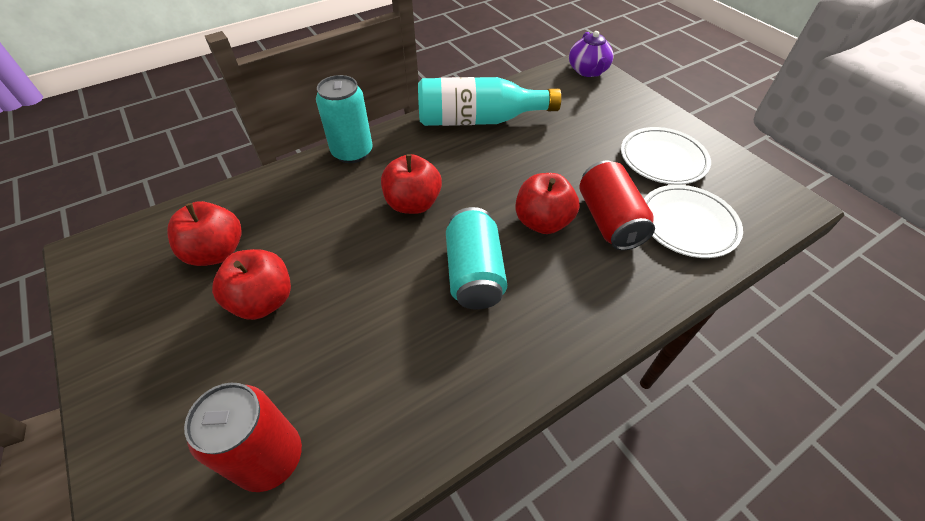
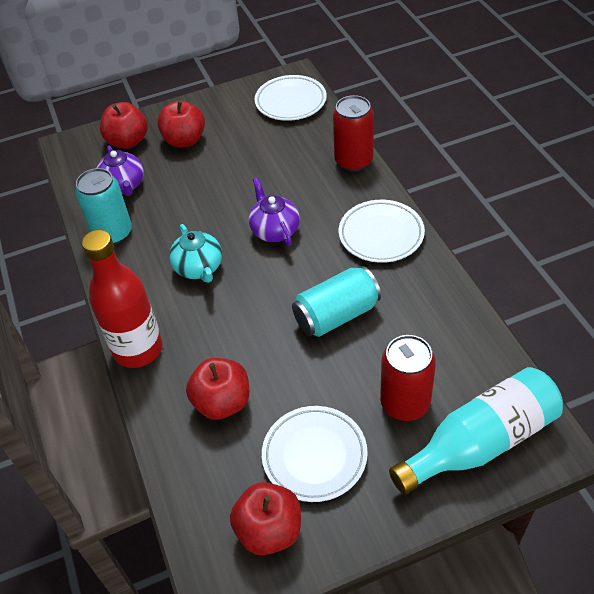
purple teapot: 1 -> 2
red bottle: 0 -> 1
turquoise teapot: 0 -> 1
white plate: 2 -> 3

